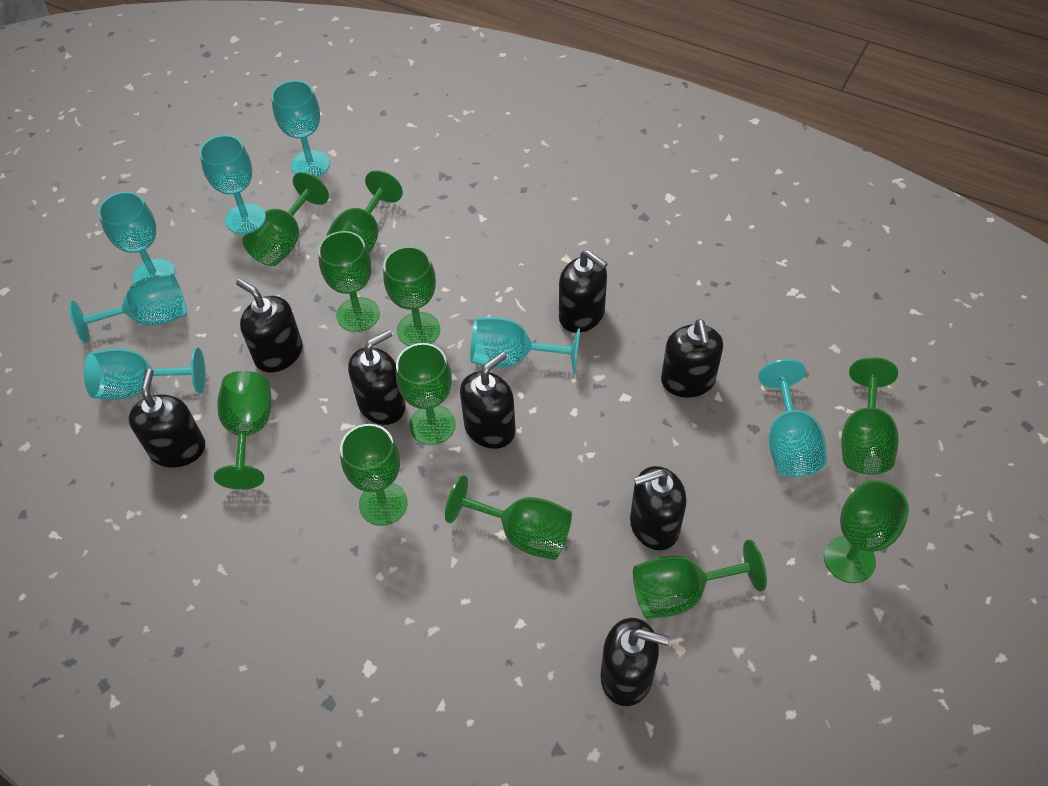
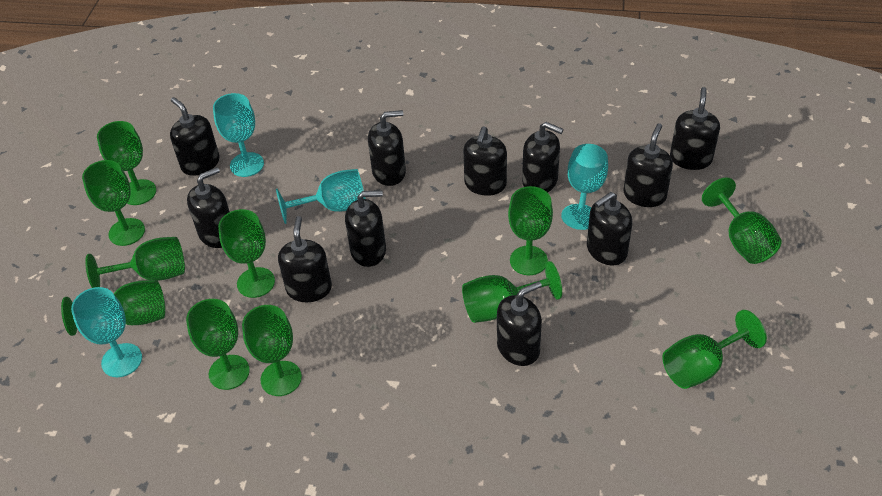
black soap dispenser: 8 -> 11
turquoise goblet: 7 -> 4

